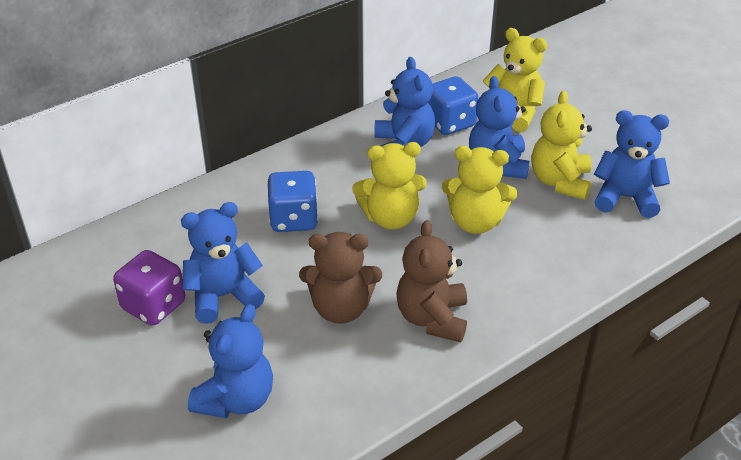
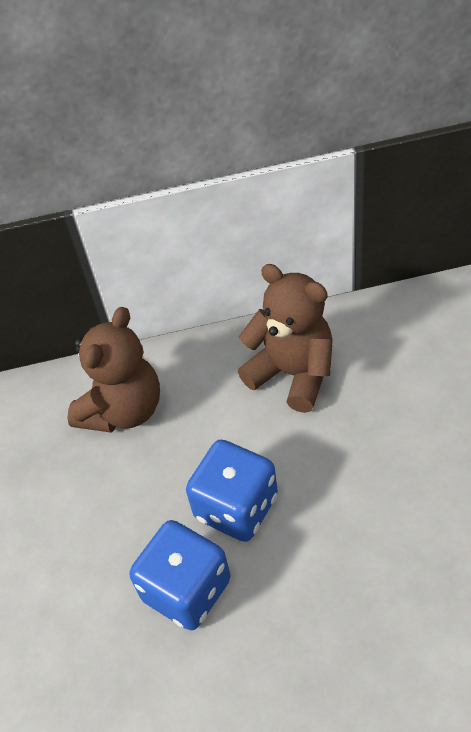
blue teddy bear: 5 -> 0
purple dice: 1 -> 0
yellow teddy bear: 4 -> 0

